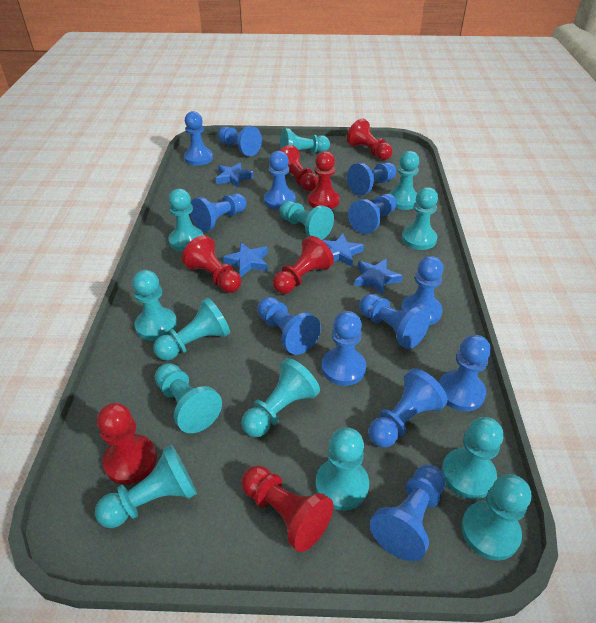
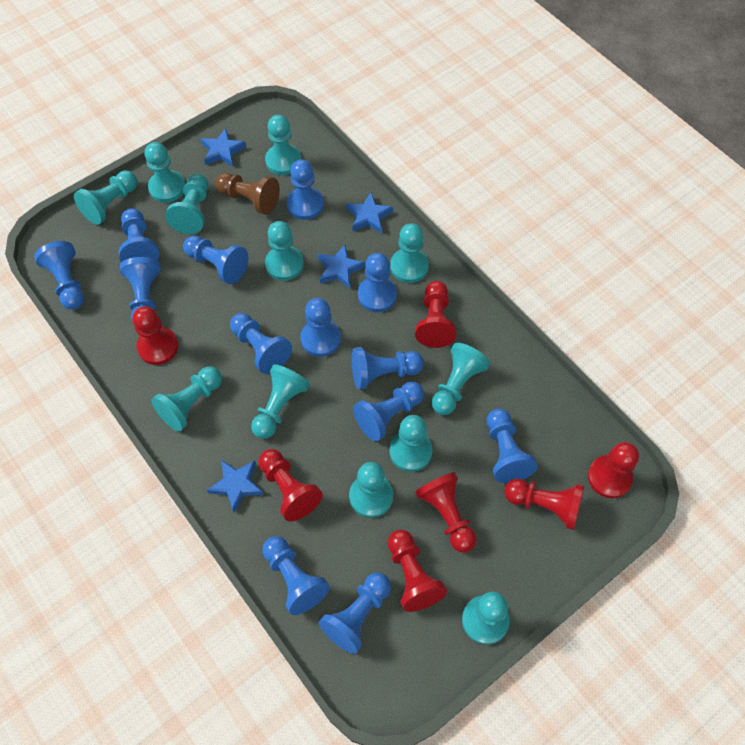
brown pawn: 0 -> 1
turquoise pawn: 13 -> 12

